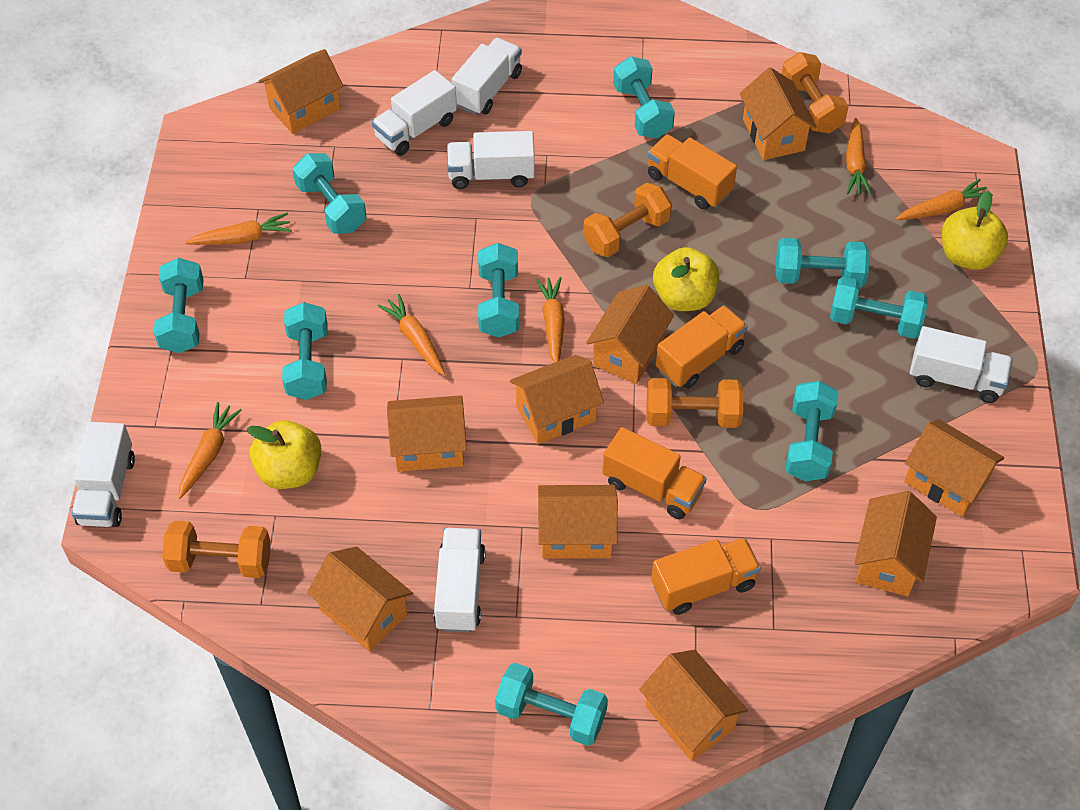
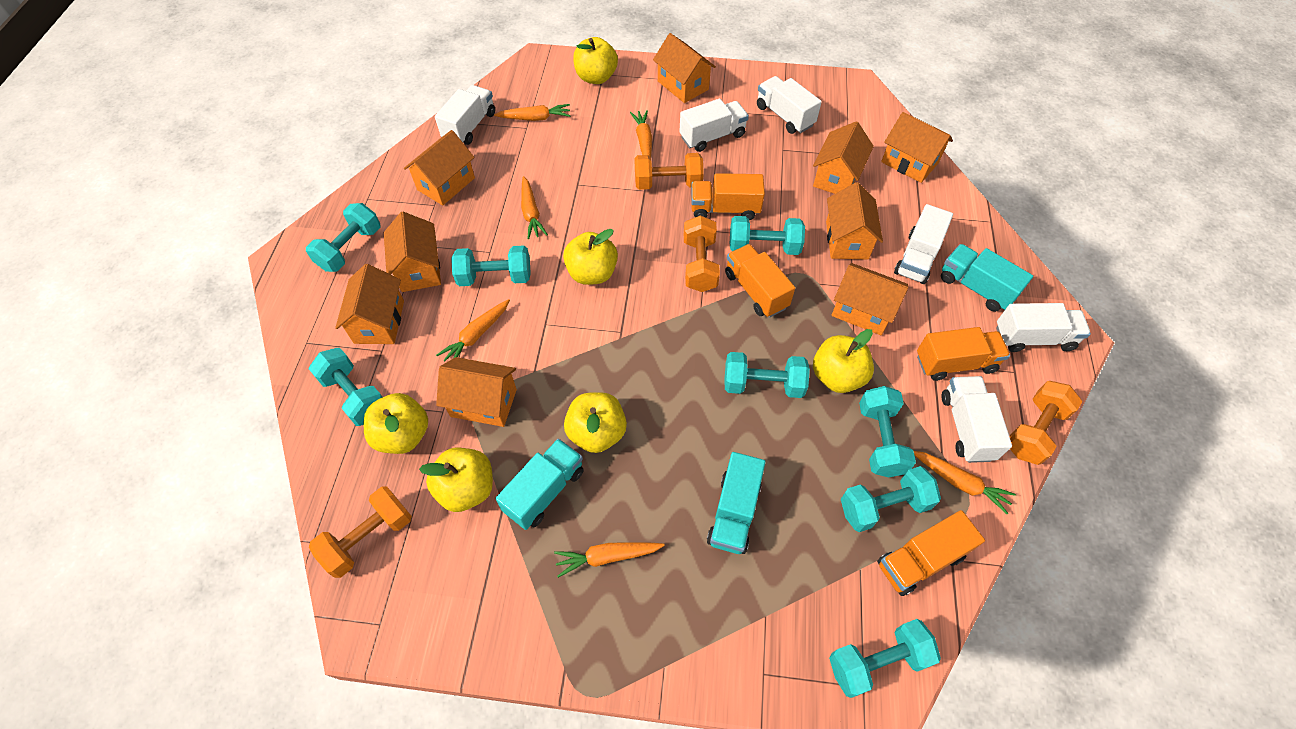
orange house: 10 -> 9
turquoise dumbbell: 9 -> 8
turquoise truck: 0 -> 3
yellow apple: 3 -> 6

